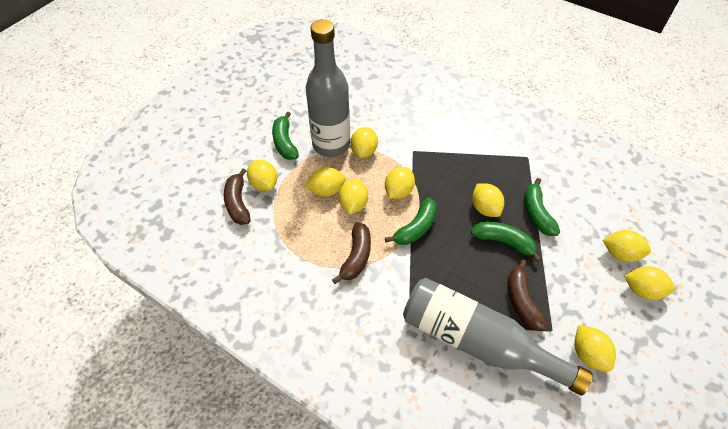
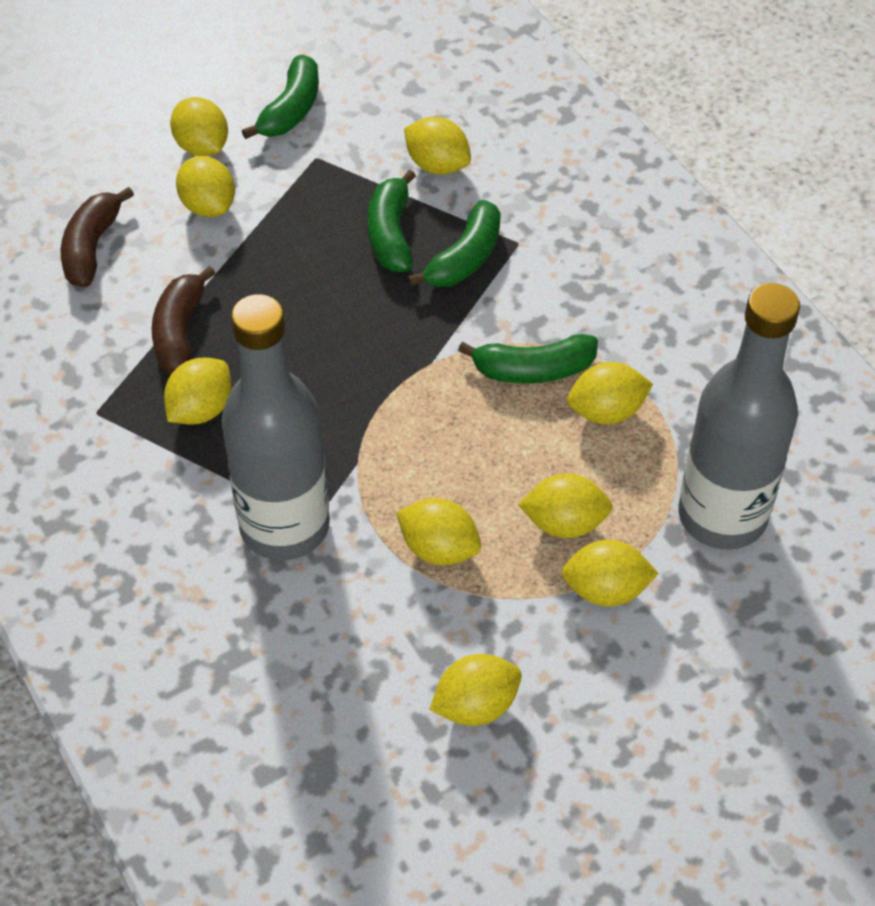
brown banana: 3 -> 2

